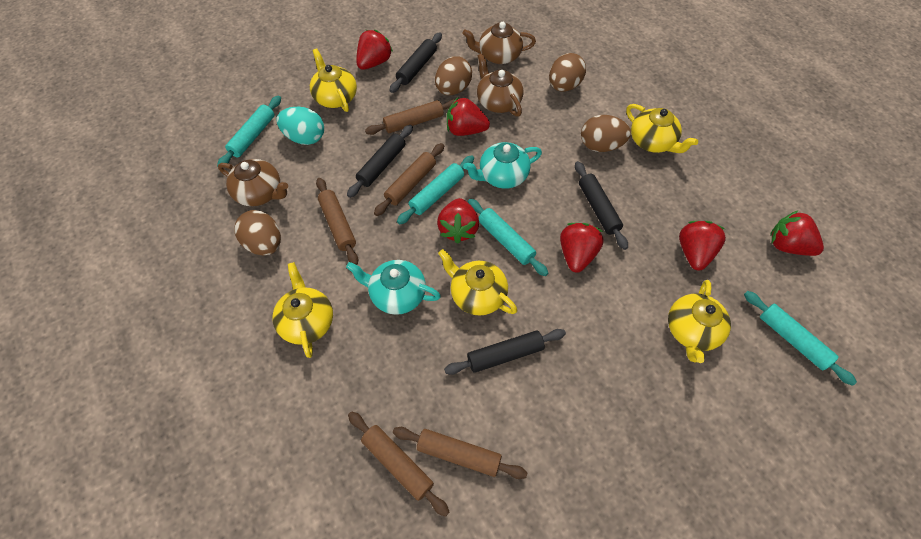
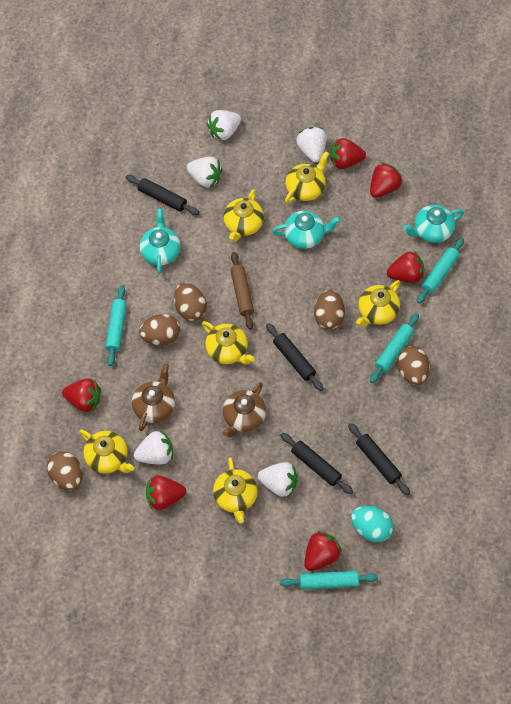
brown egg: 4 -> 5
brown rolling pin: 5 -> 1
brown teapot: 3 -> 2
turquoise teapot: 2 -> 3
white strawberry: 0 -> 5
yellow teapot: 5 -> 6

